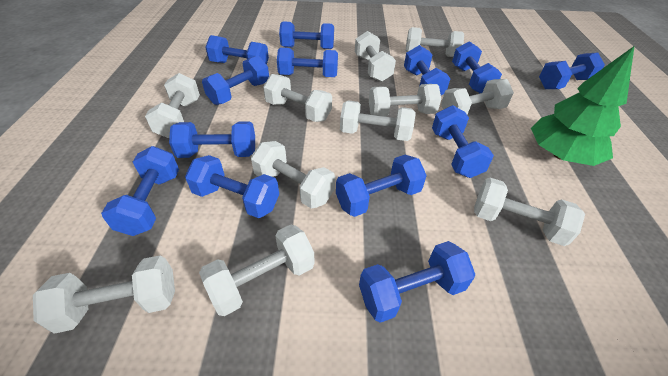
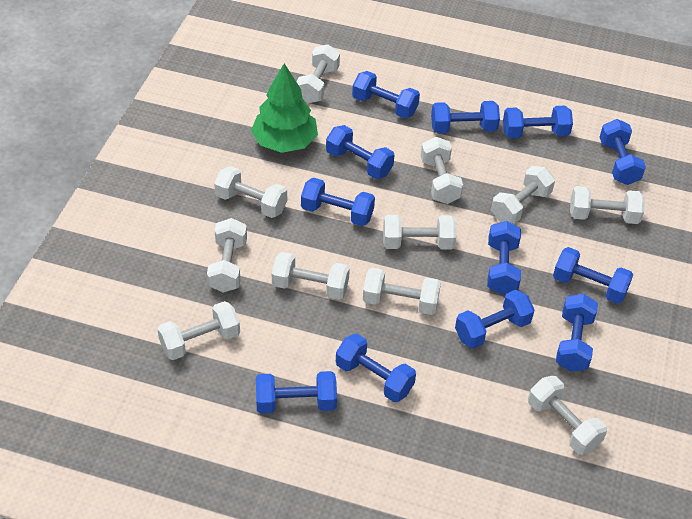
blue dumbbell: 13 -> 12

